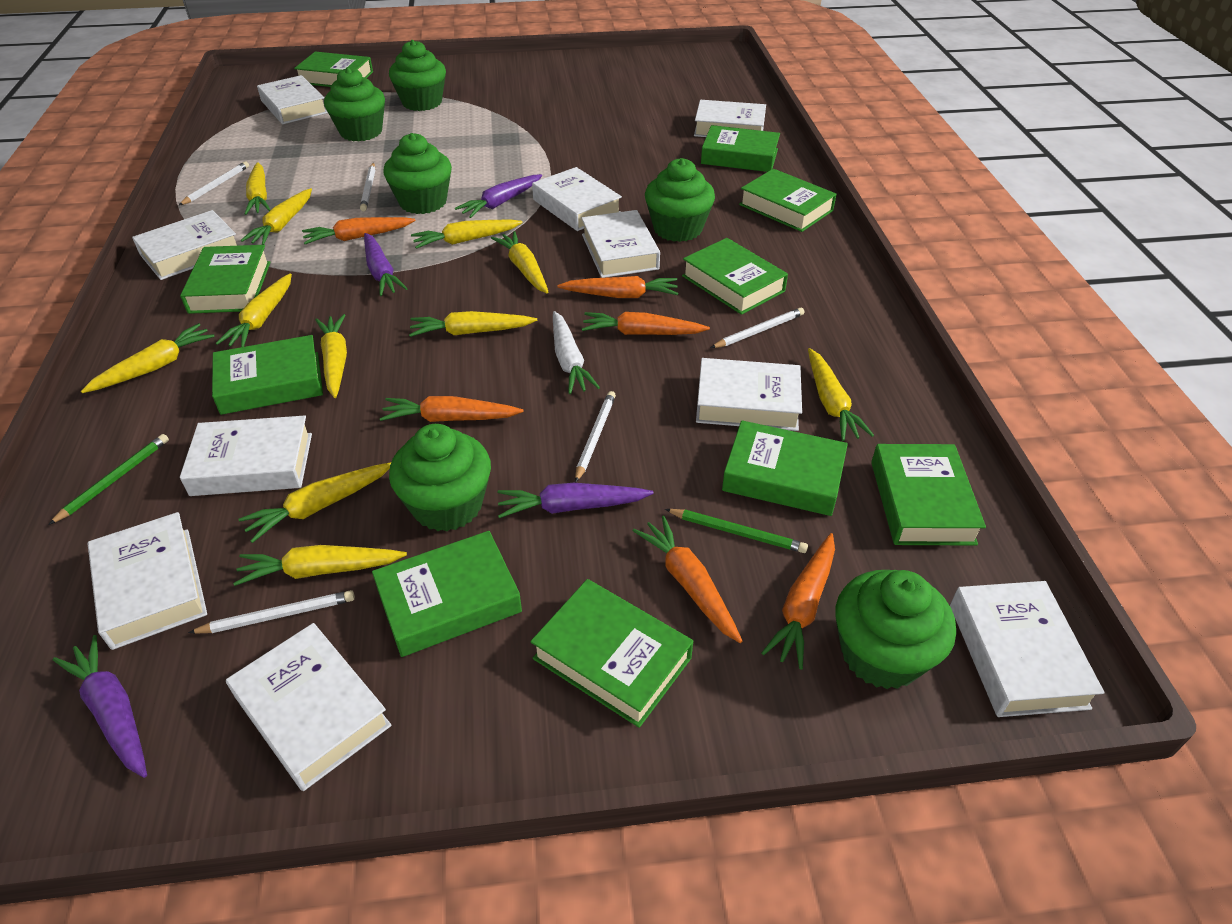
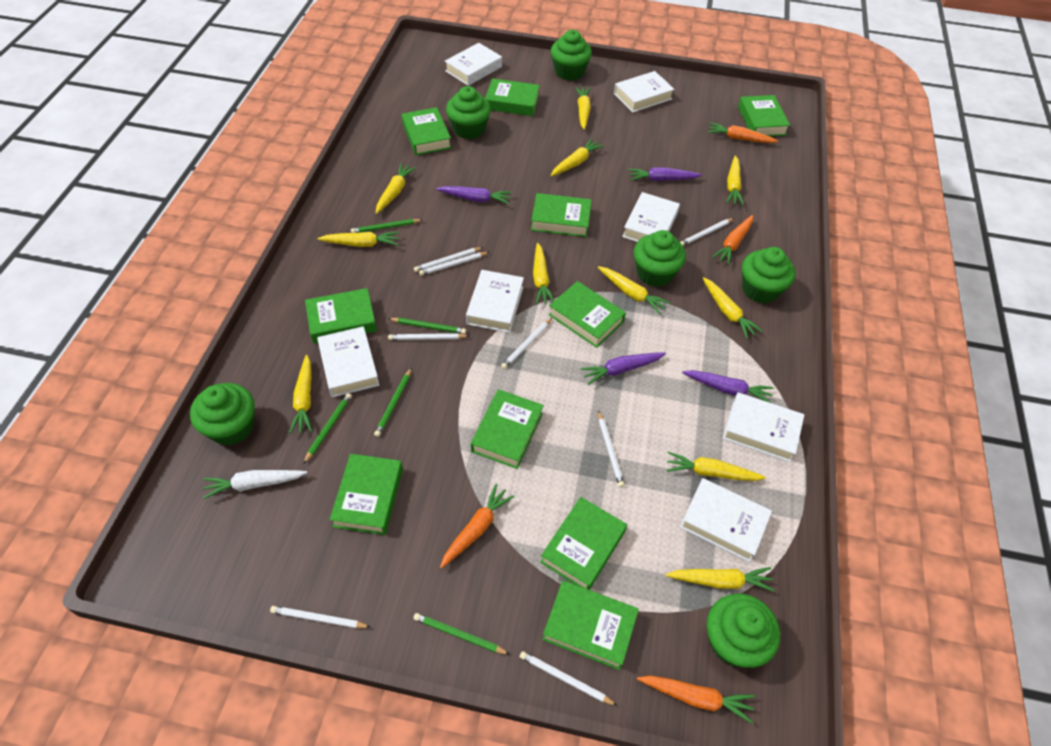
green pencil: 2 -> 5
orange carrot: 6 -> 4
white book: 10 -> 7
white pencil: 5 -> 8

